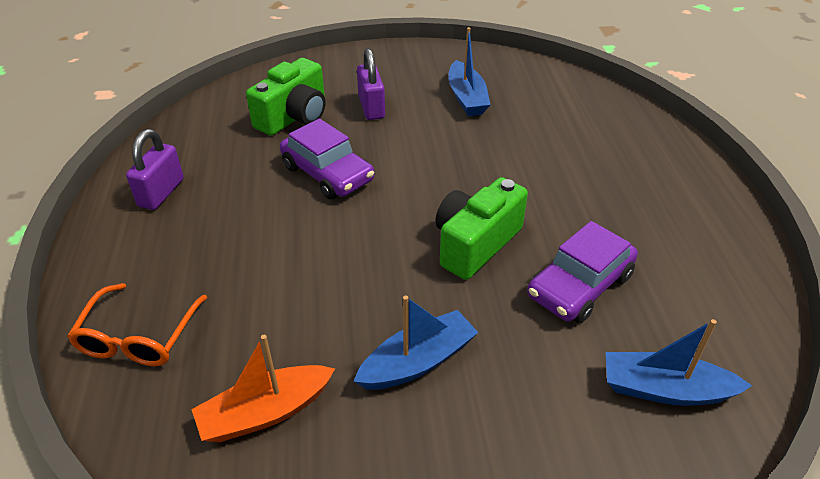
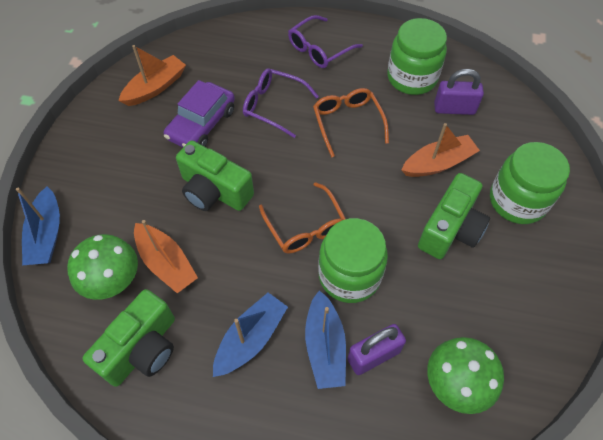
green camera: 2 -> 3
green jar: 0 -> 3
green mushroom: 0 -> 2
orange boat: 1 -> 3
orange glasses: 1 -> 2
purple car: 2 -> 1
purple glasses: 0 -> 2

